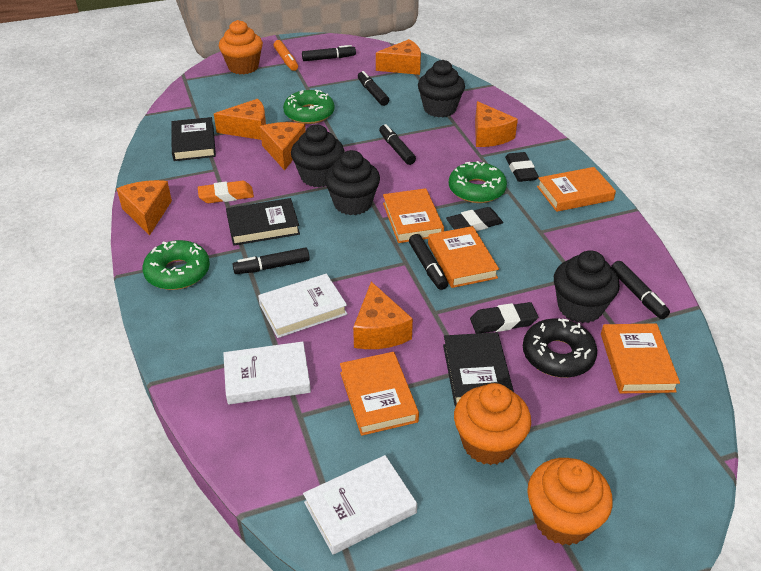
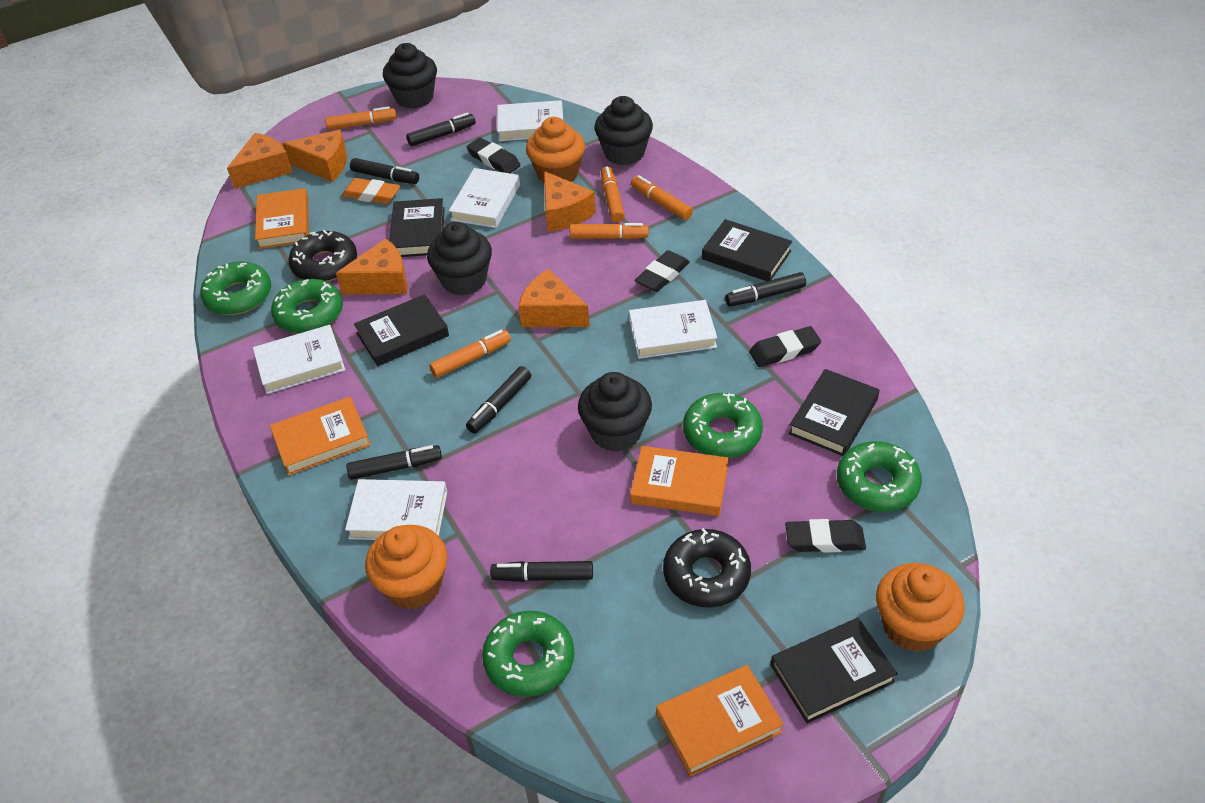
black book: 3 -> 5
black donut: 1 -> 2
black eraser: 3 -> 4
green donut: 3 -> 5
orange book: 5 -> 4
orange cheese: 6 -> 5
orange marker: 1 -> 5
white book: 3 -> 5

